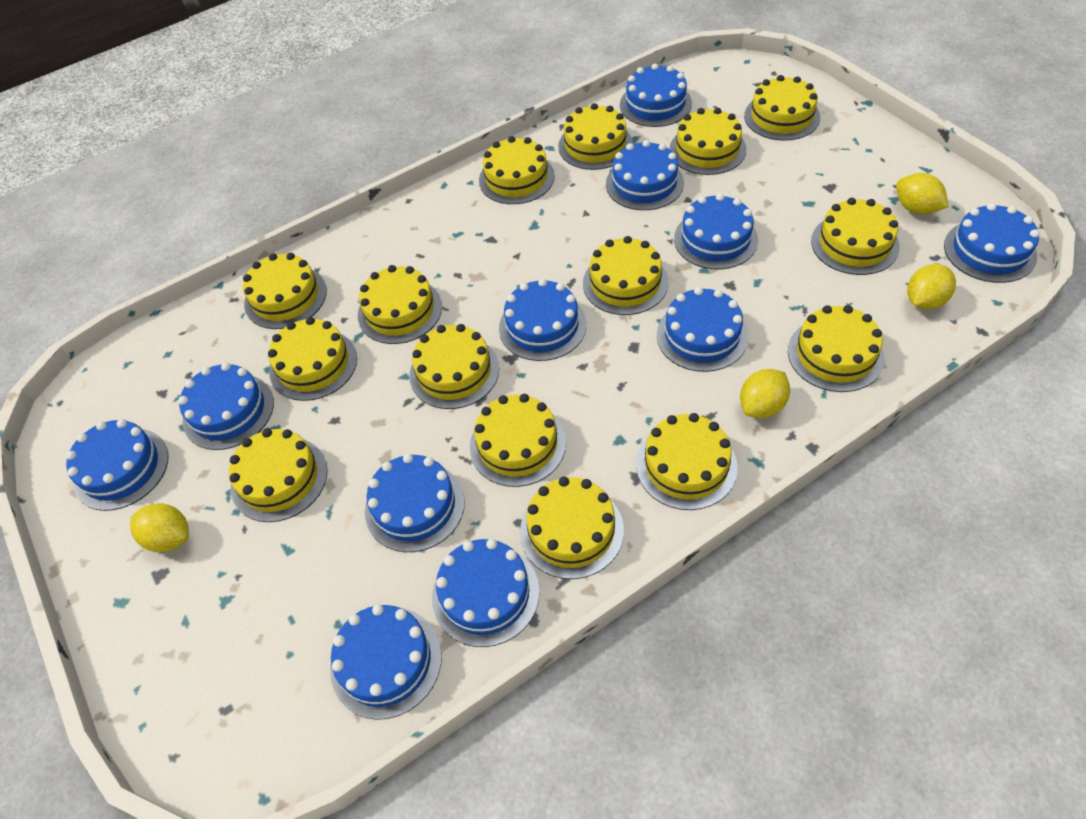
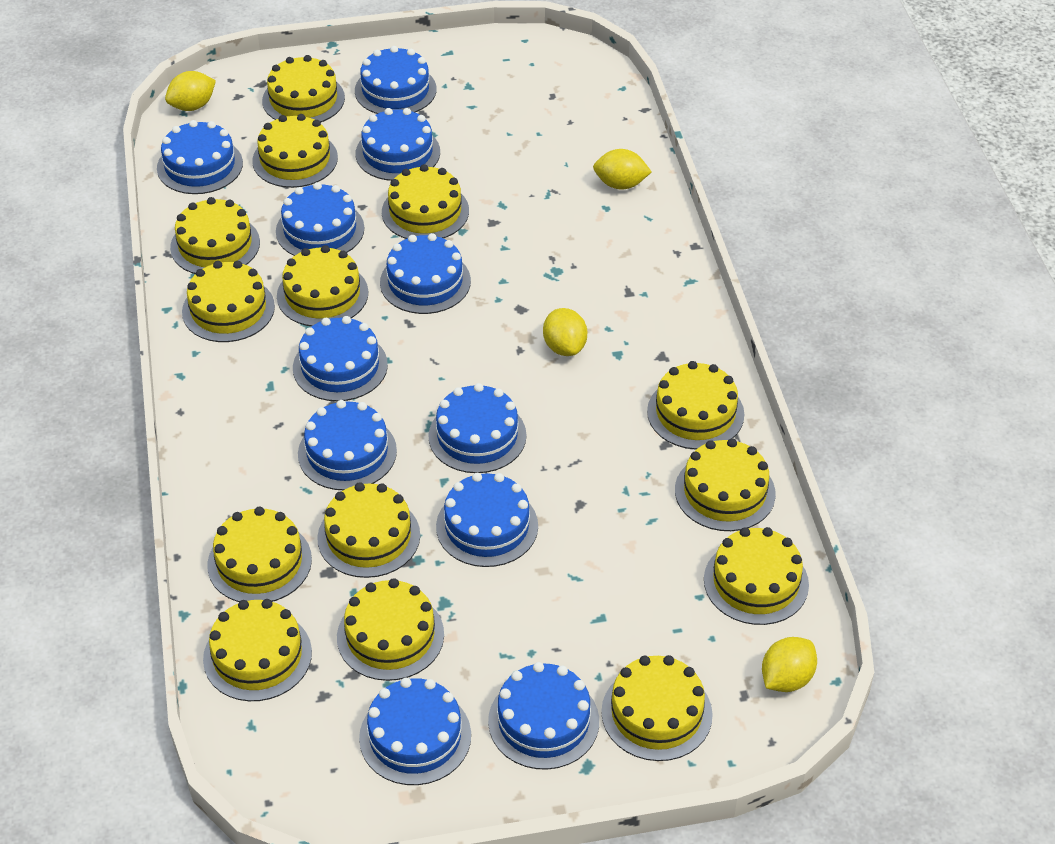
yellow cake: 15 -> 14

